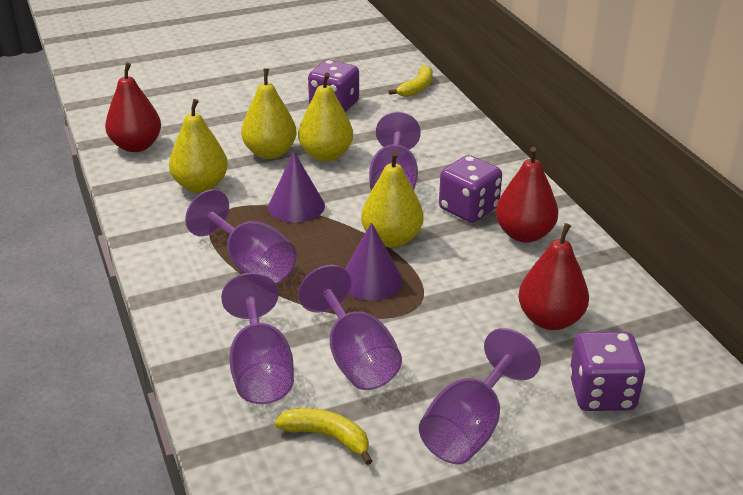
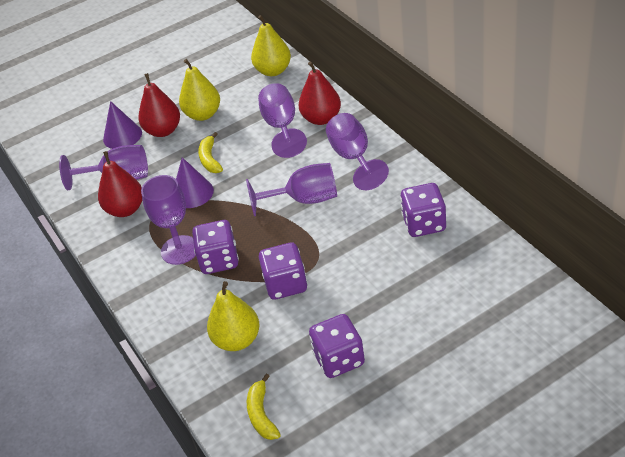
purple dice: 3 -> 4
yellow pear: 4 -> 3

